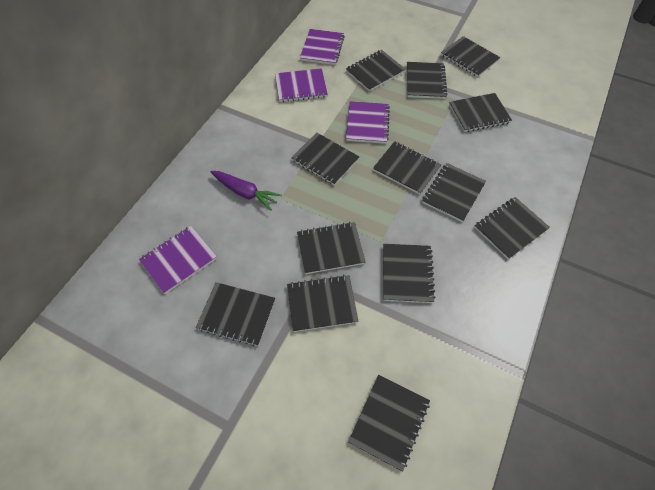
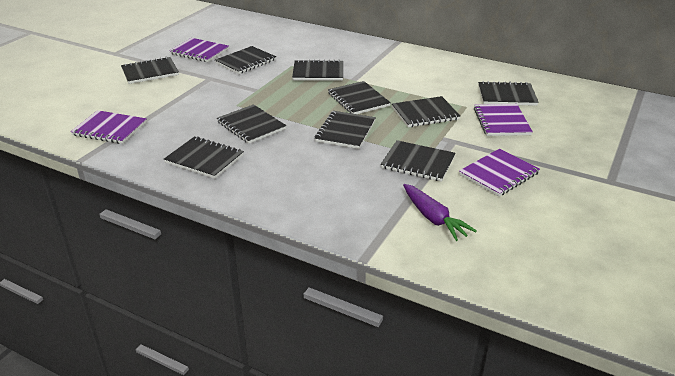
black notebook: 13 -> 10

